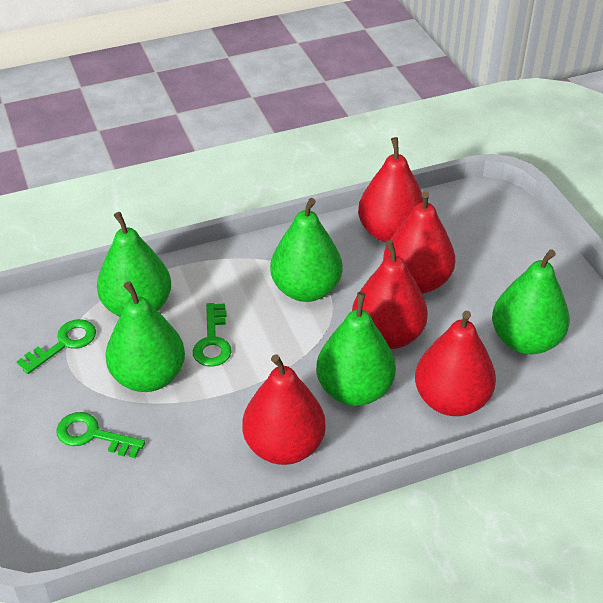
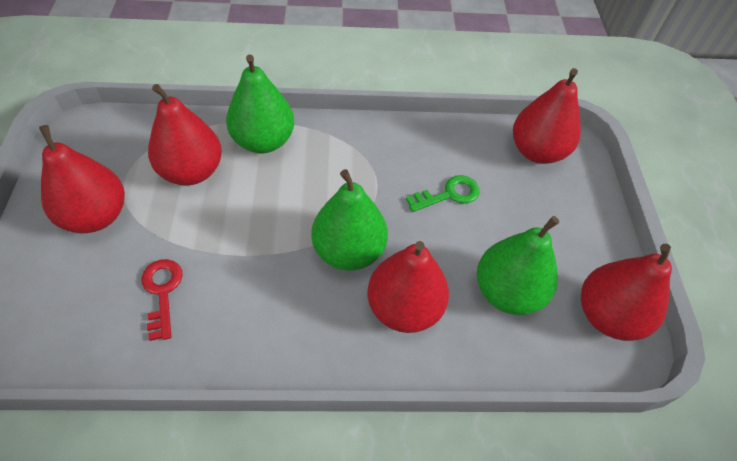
green key: 3 -> 1
green pear: 5 -> 3
red key: 0 -> 1

